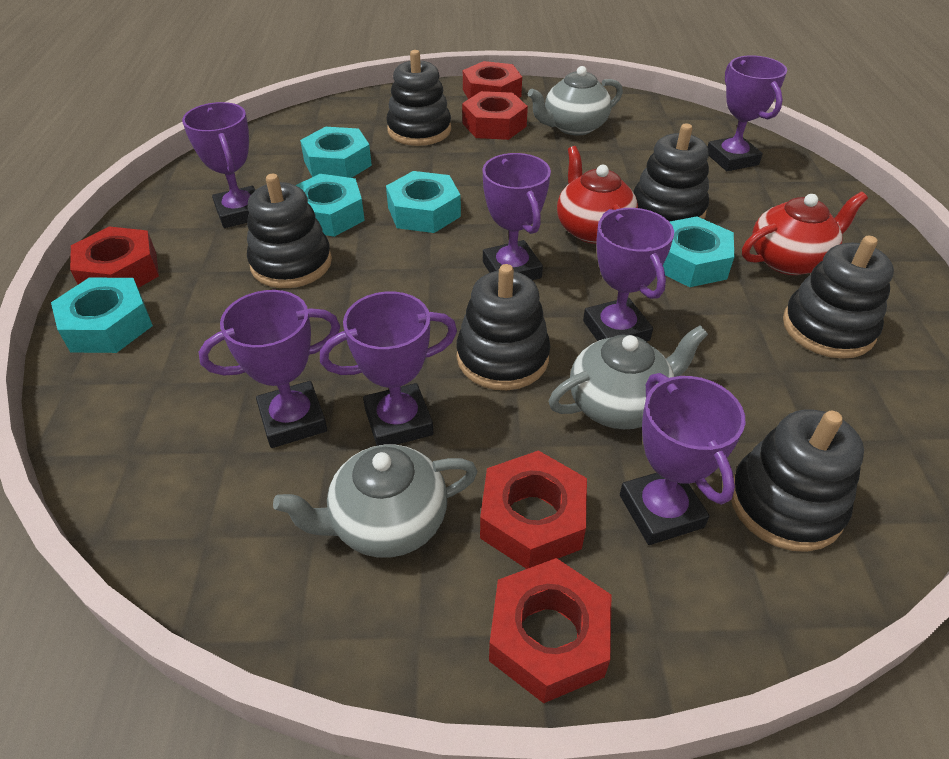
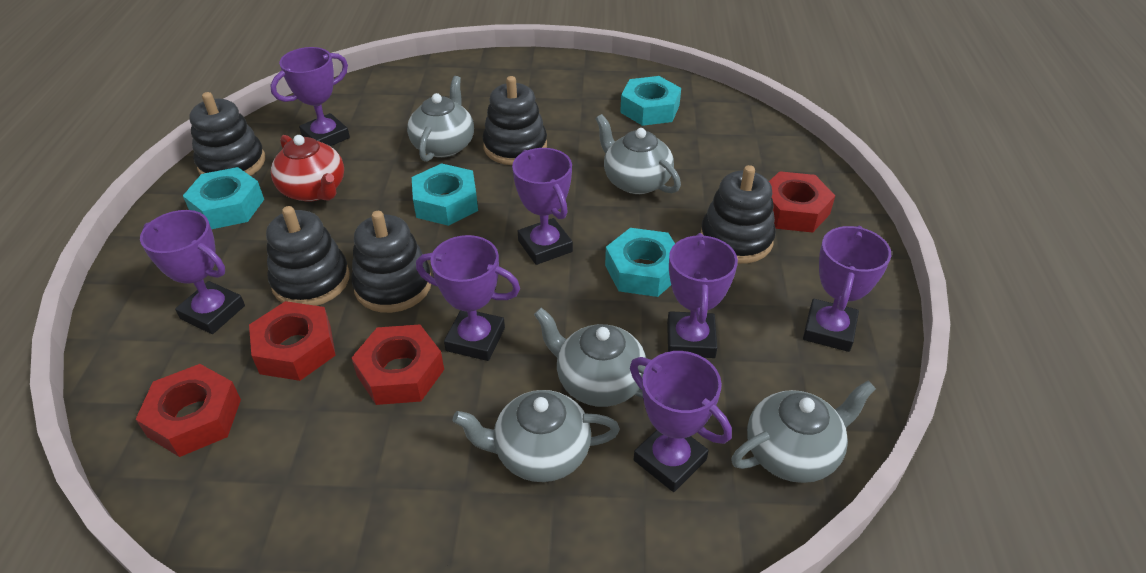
black stacking toy: 6 -> 5
grey teapot: 3 -> 5
red nut: 5 -> 4
red teapot: 2 -> 1
turquoise nut: 5 -> 4

